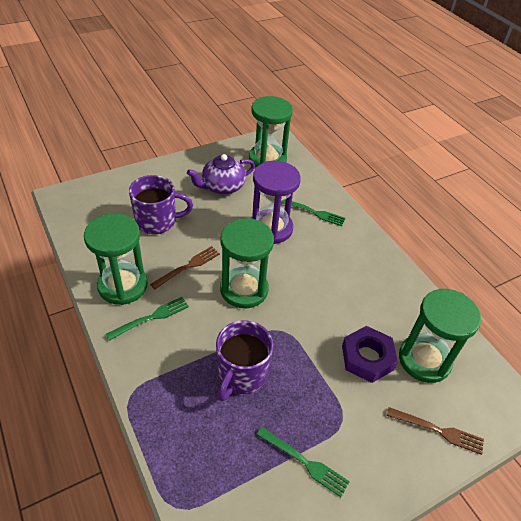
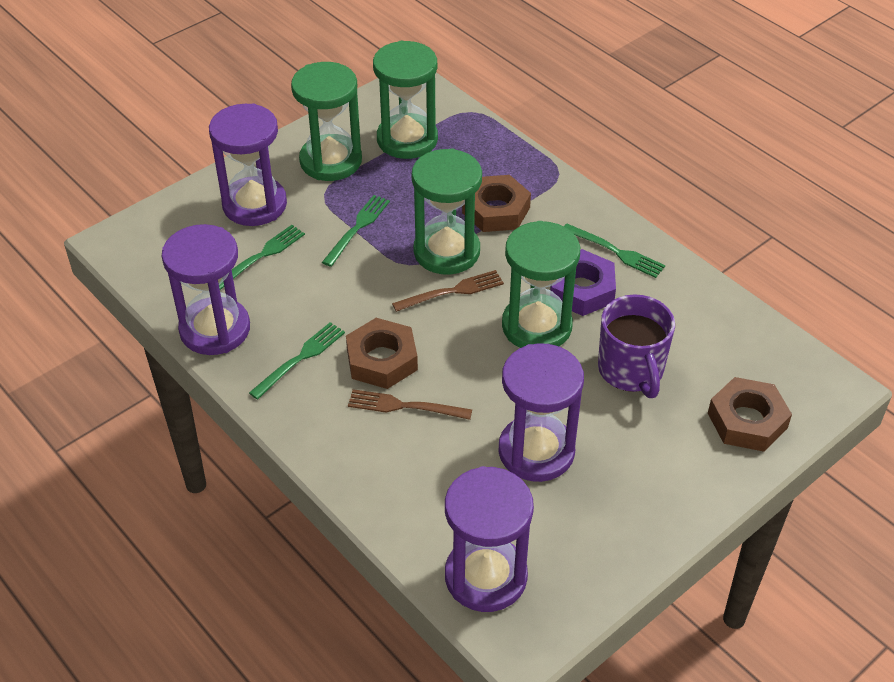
brown nut: 0 -> 3
green fork: 3 -> 4
purple hourglass: 1 -> 4
purple mug: 2 -> 1
purple teapot: 1 -> 0

